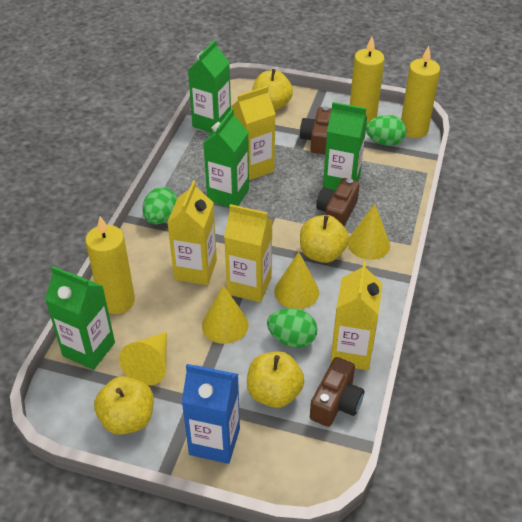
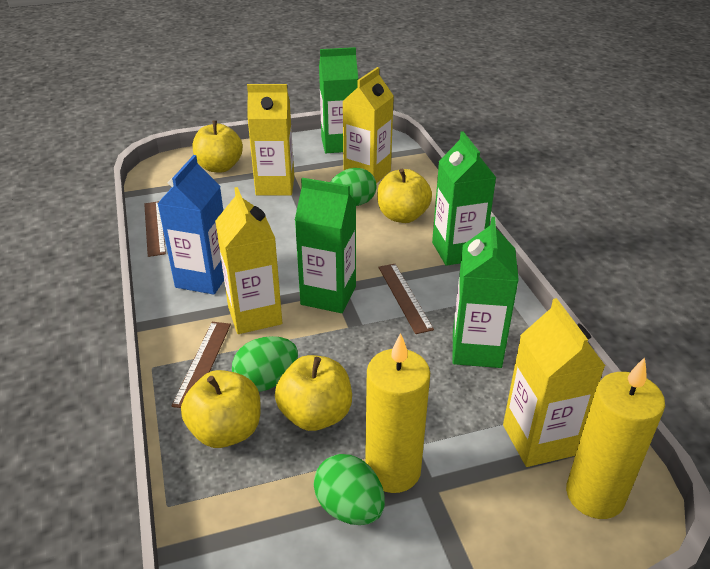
brown camera: 3 -> 0
brown ruler: 0 -> 3
yellow candle: 3 -> 2
yellow cone: 4 -> 0

